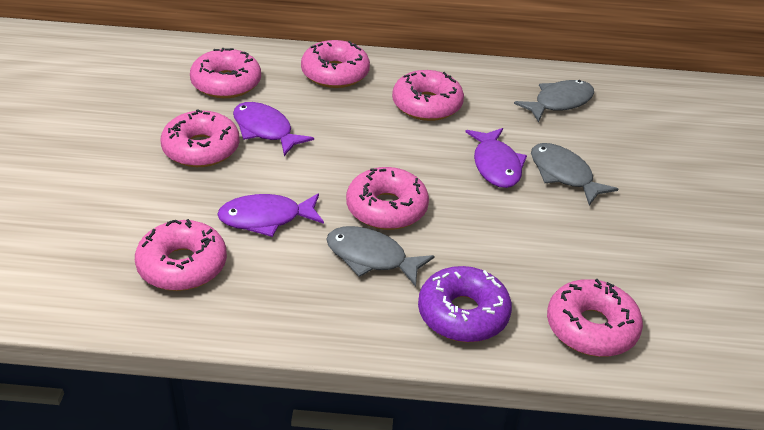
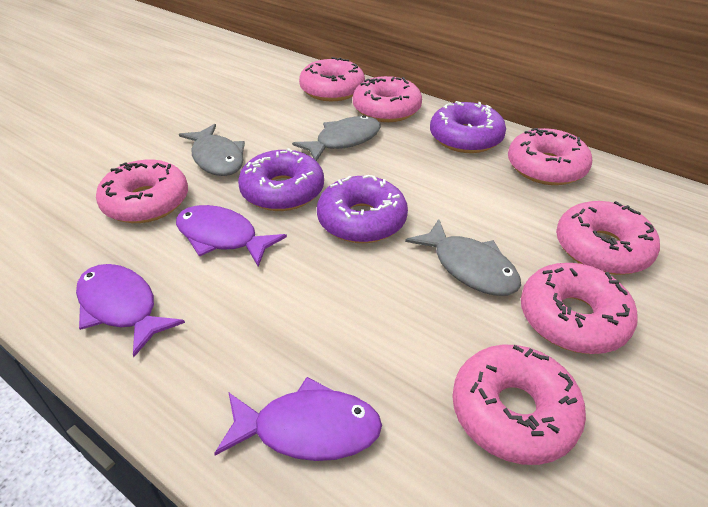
purple donut: 1 -> 3

